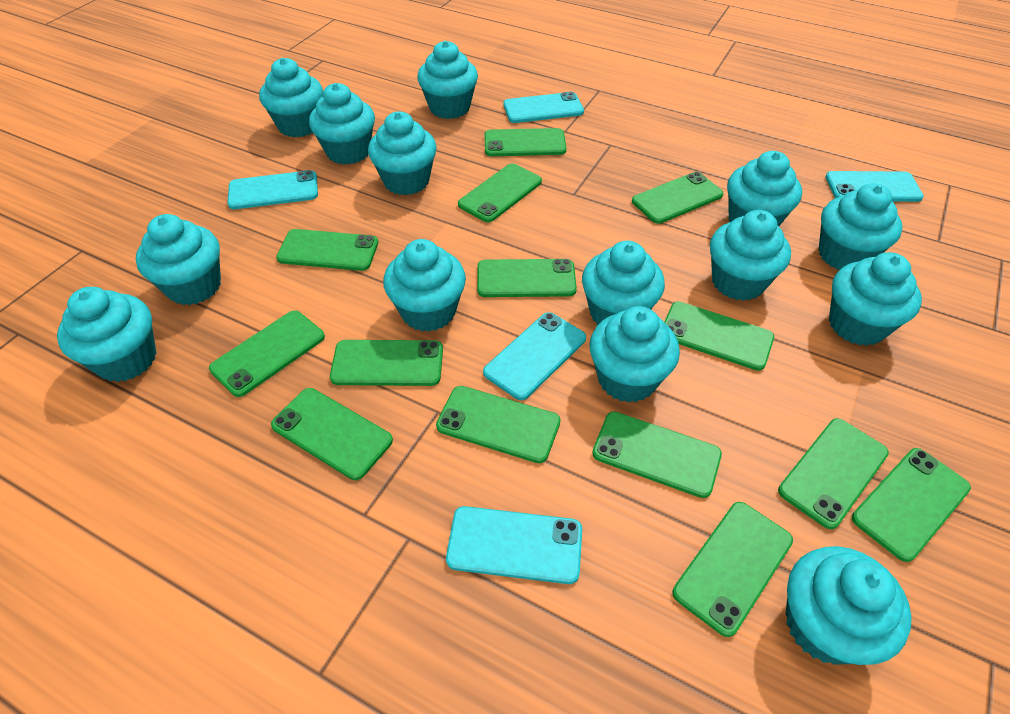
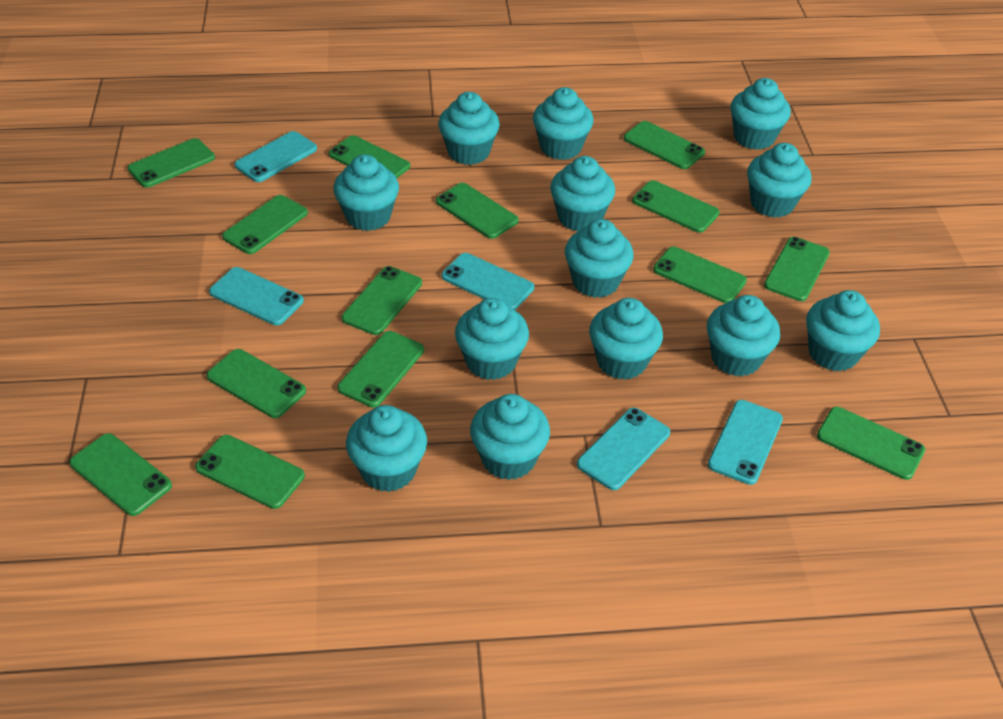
turquoise cupcake: 14 -> 13

